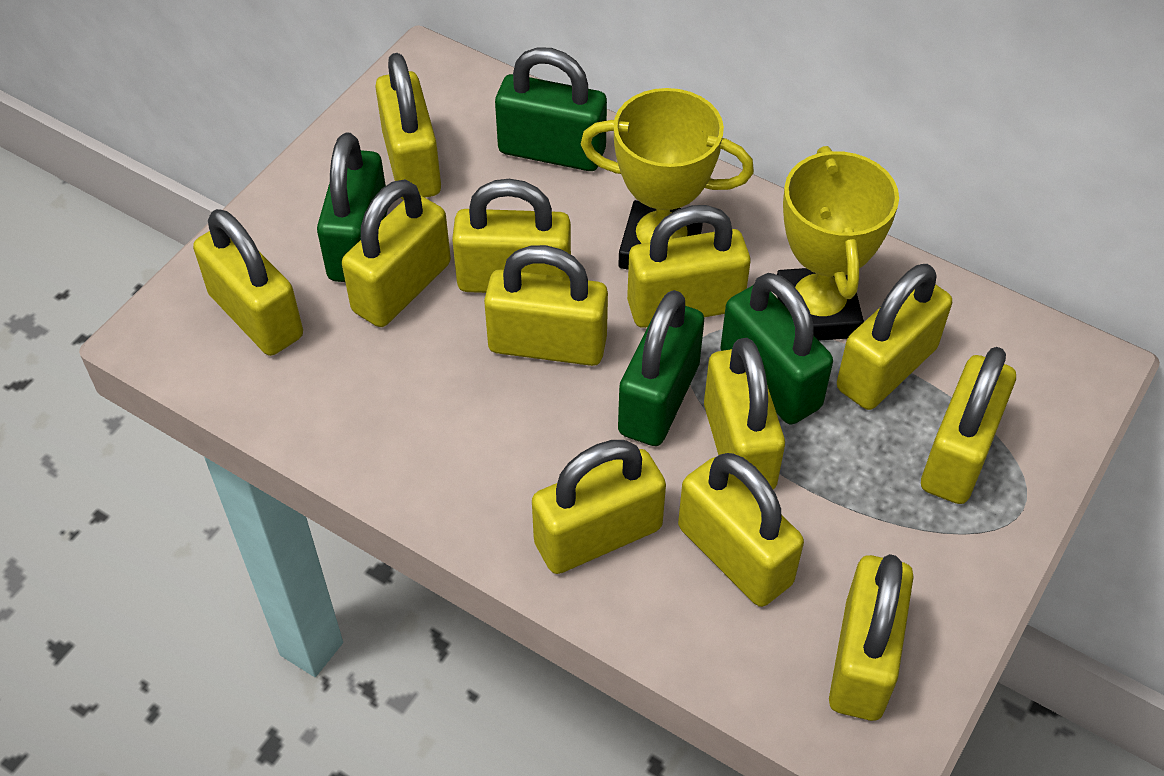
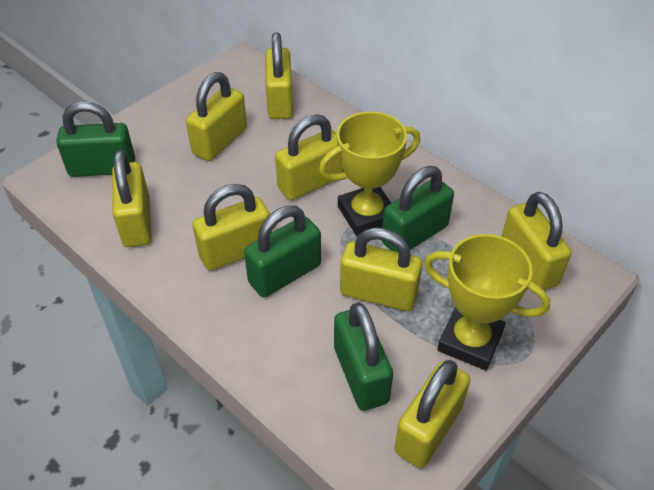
yellow padlock: 12 -> 8

